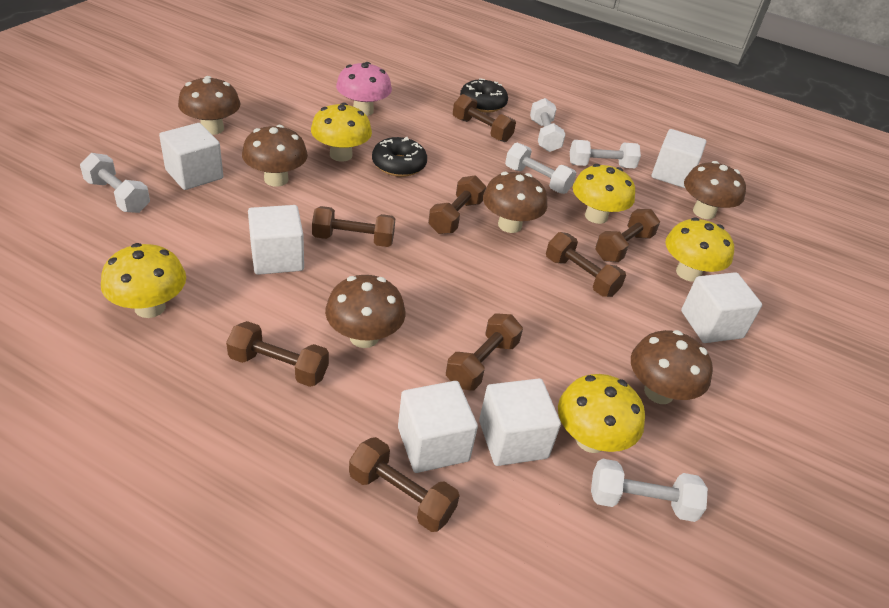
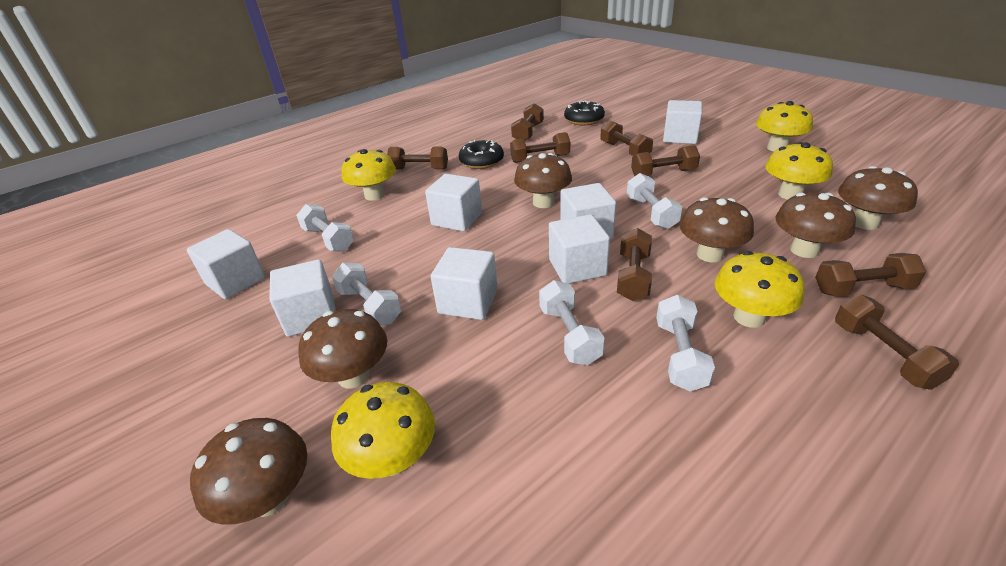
pink mushroom: 1 -> 0
white cube: 6 -> 7

